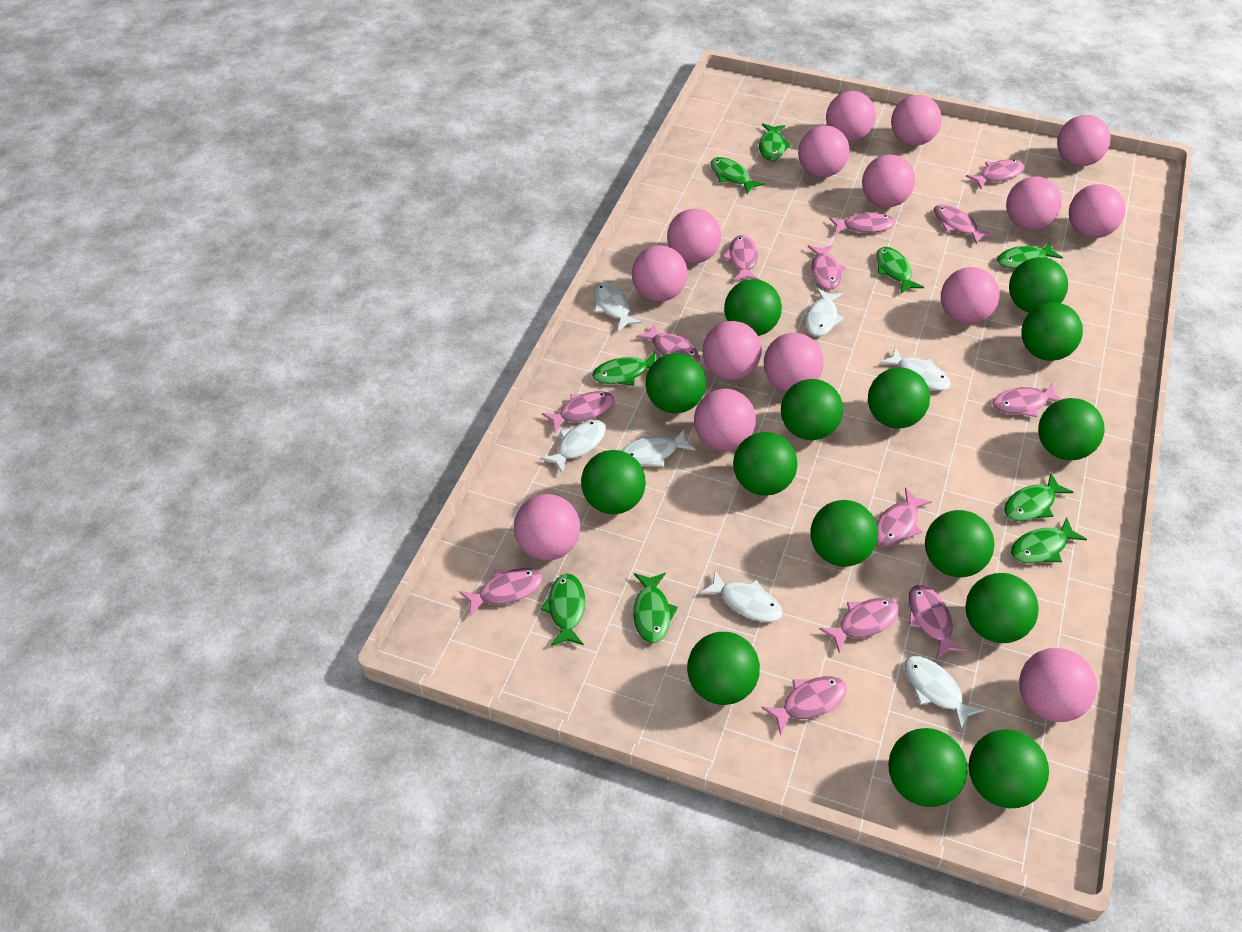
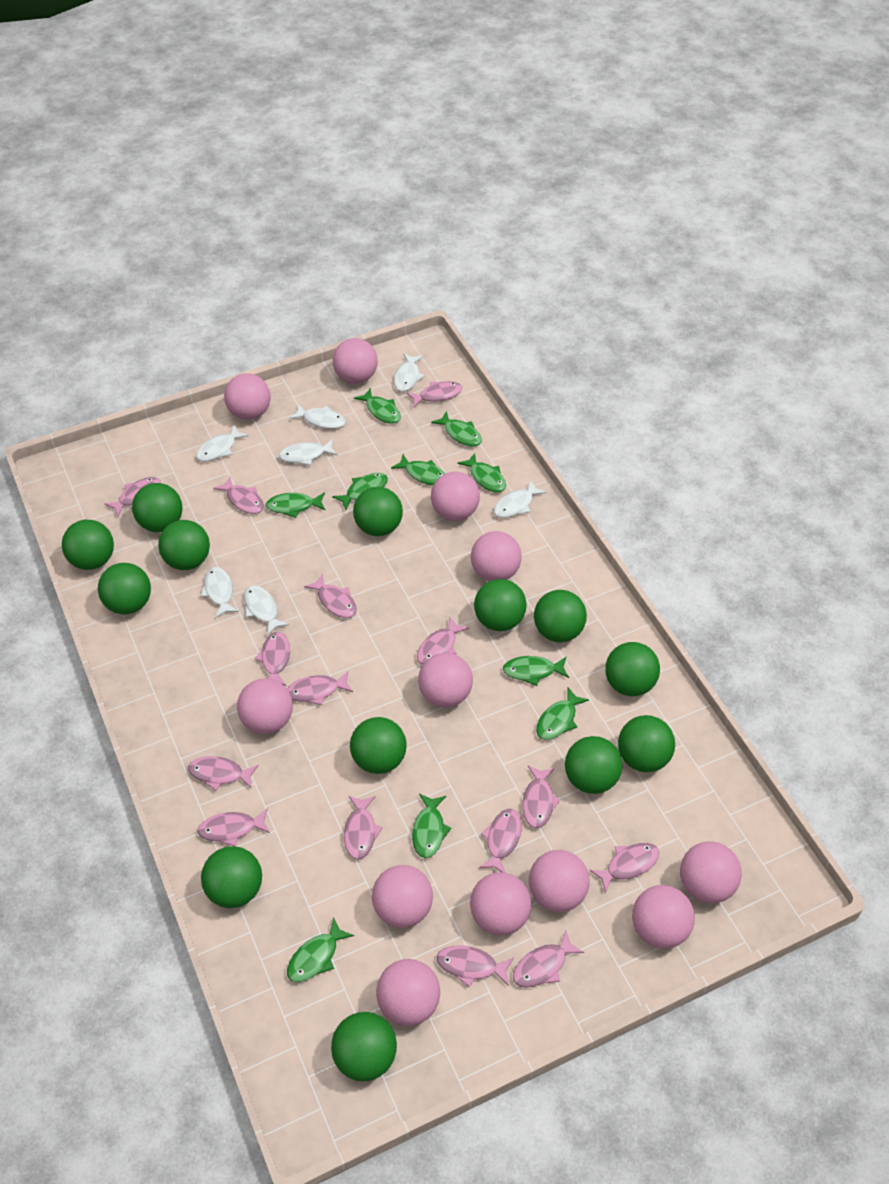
green ball: 15 -> 13
green fish: 9 -> 10
pink ball: 15 -> 12
pink fish: 13 -> 15

